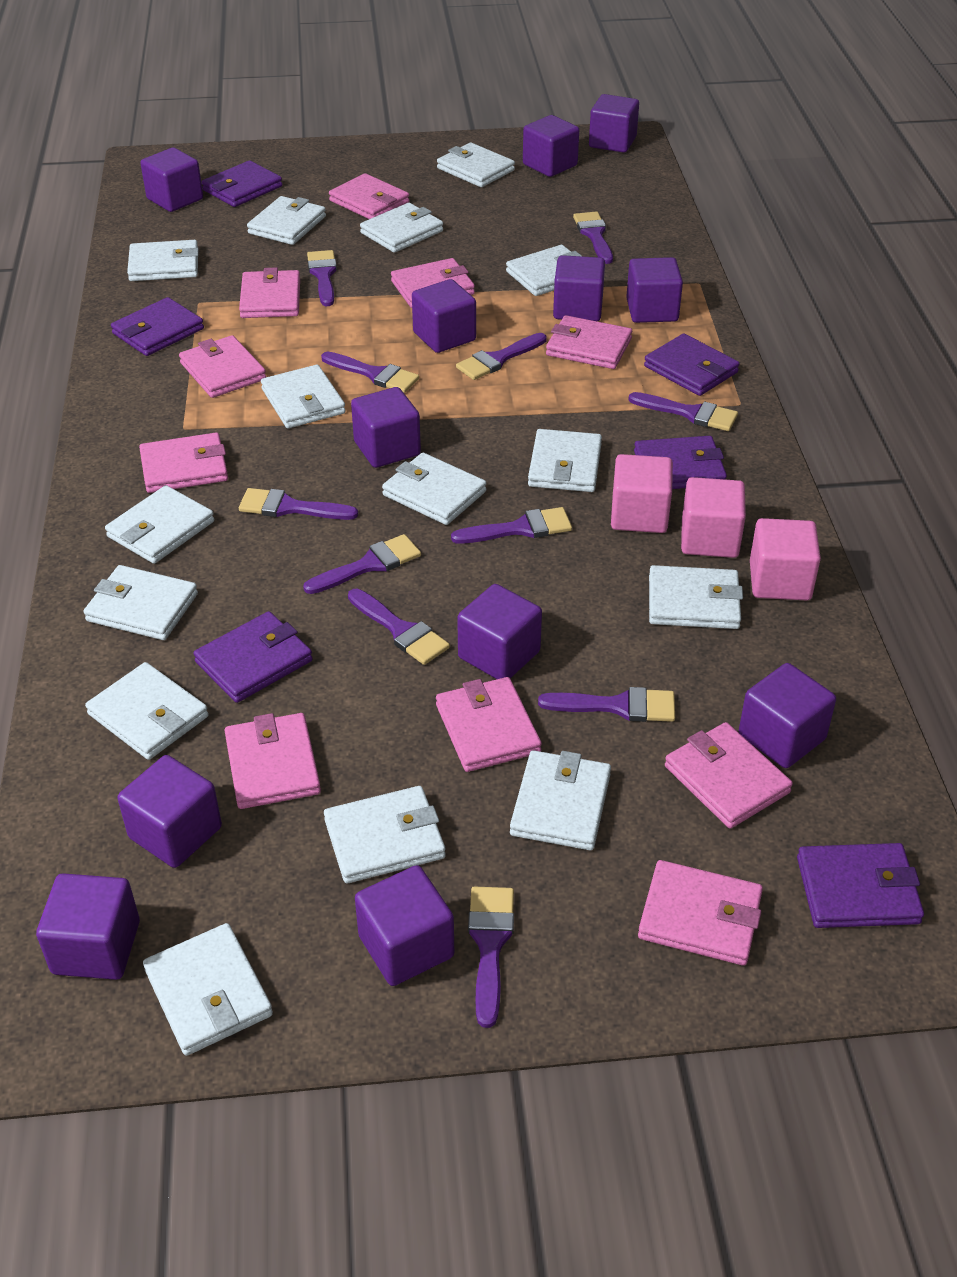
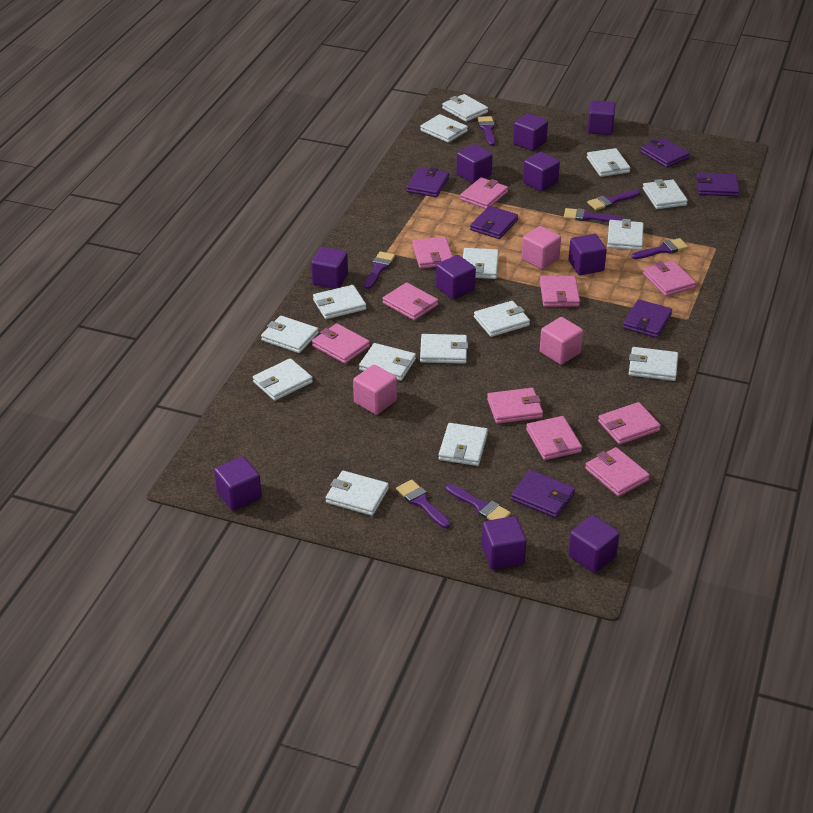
purple brush: 11 -> 7
purple cube: 12 -> 10

